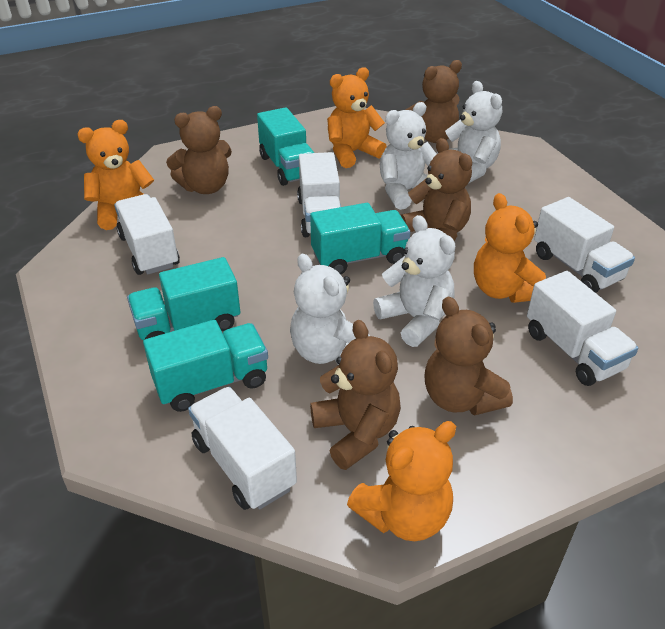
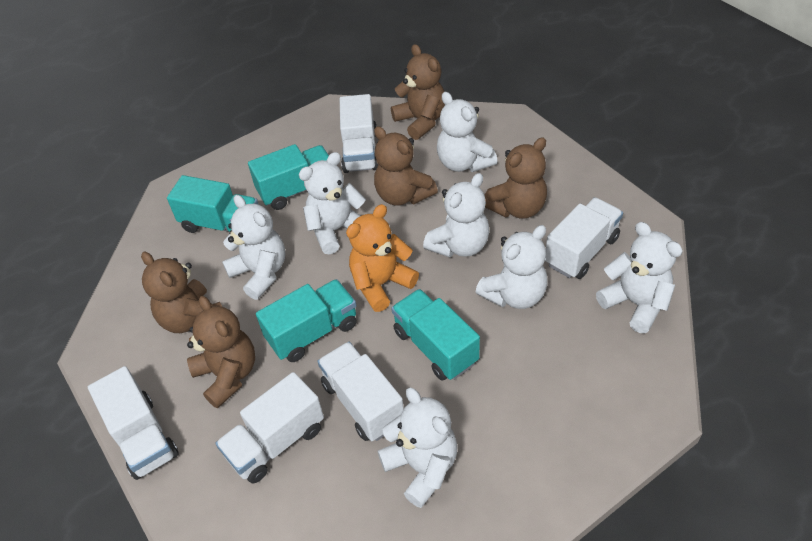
orange teddy bear: 4 -> 1
white teddy bear: 4 -> 7

